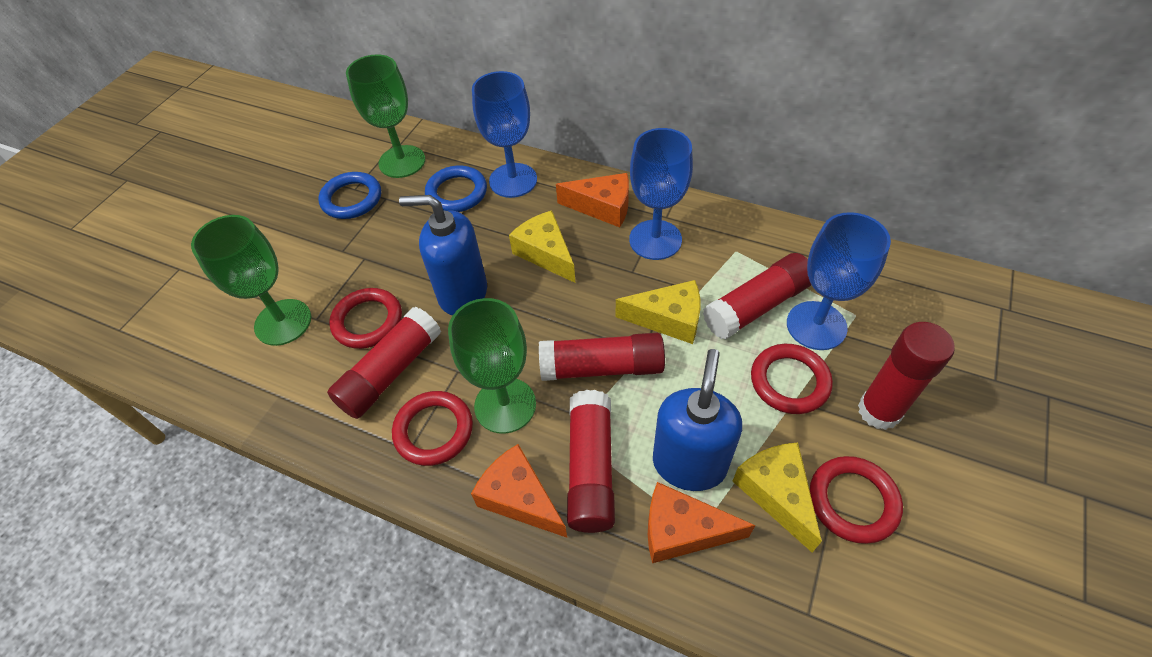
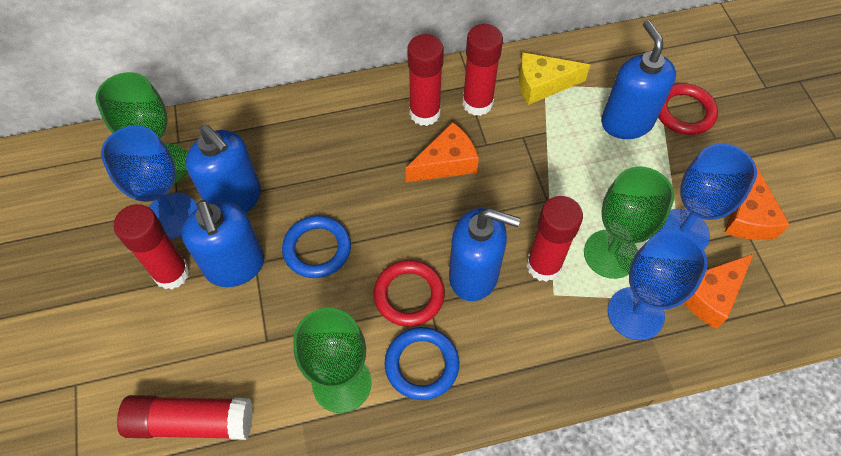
blue soap dispenser: 2 -> 4
red ring: 4 -> 2
yellow cheese: 3 -> 1

